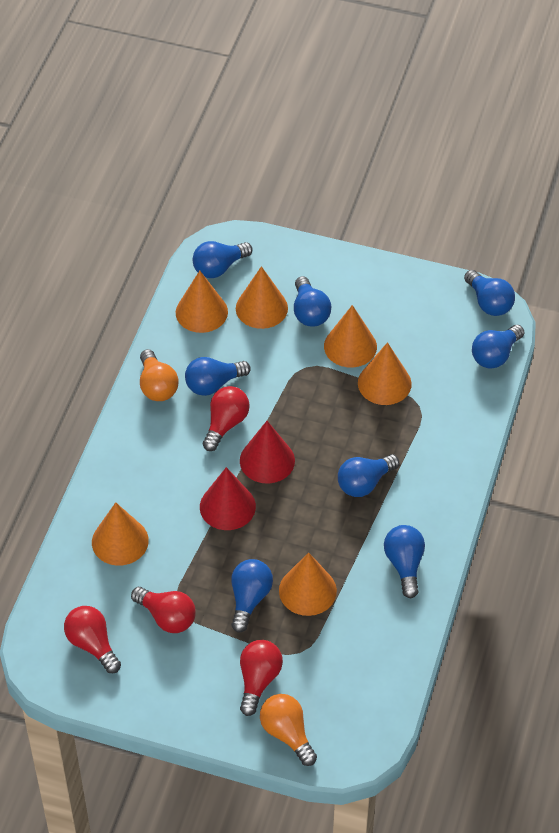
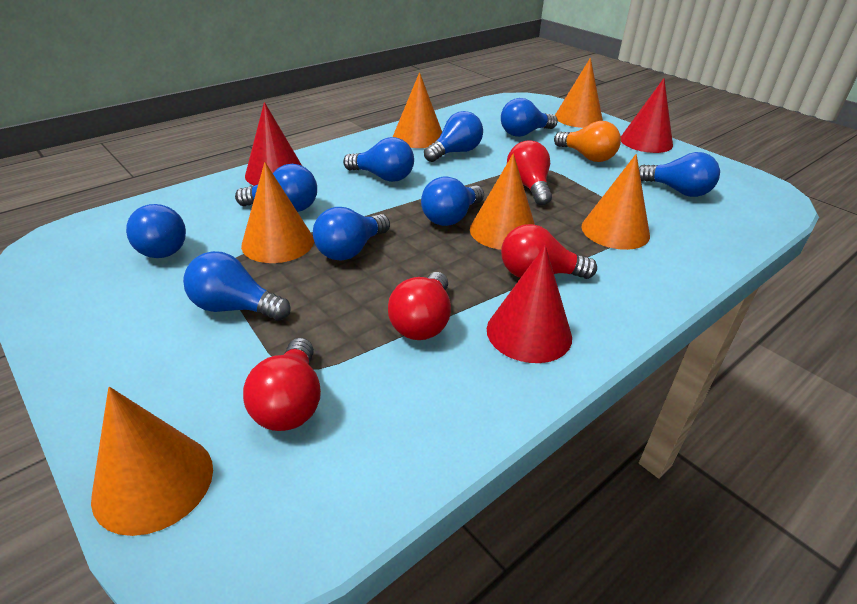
blue light bulb: 8 -> 9
orange light bulb: 2 -> 1
red cone: 2 -> 3

